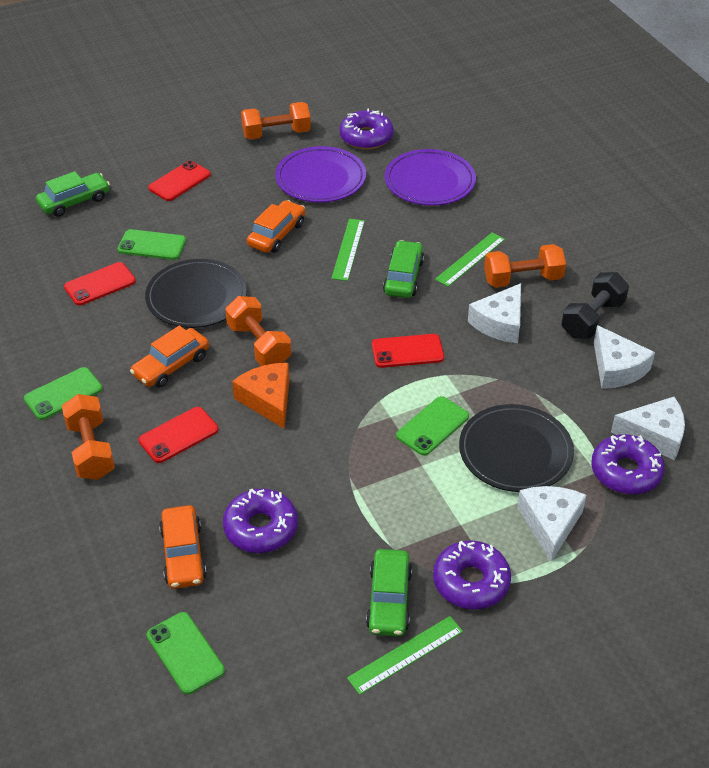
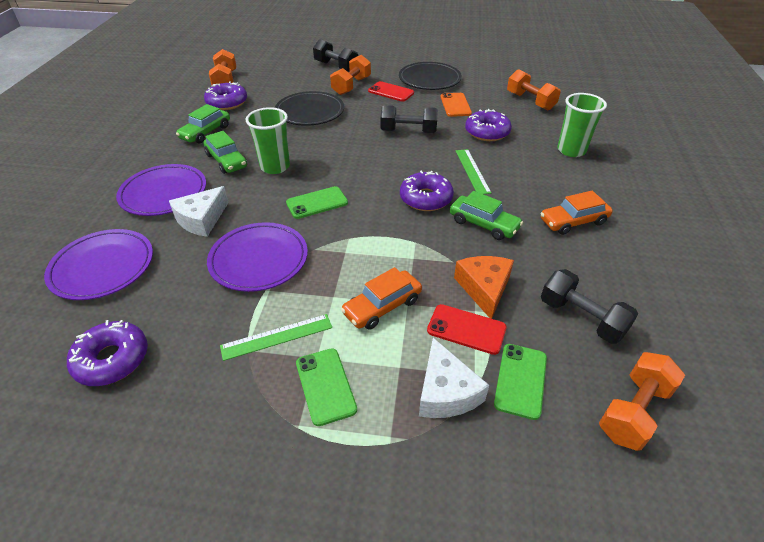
black dumbbell: 1 -> 3
green cup: 0 -> 2
green phone: 4 -> 3
green ruler: 3 -> 2
orange car: 3 -> 2
orange phone: 0 -> 1
purple plate: 2 -> 3
red phone: 4 -> 2
white cheese: 4 -> 2

